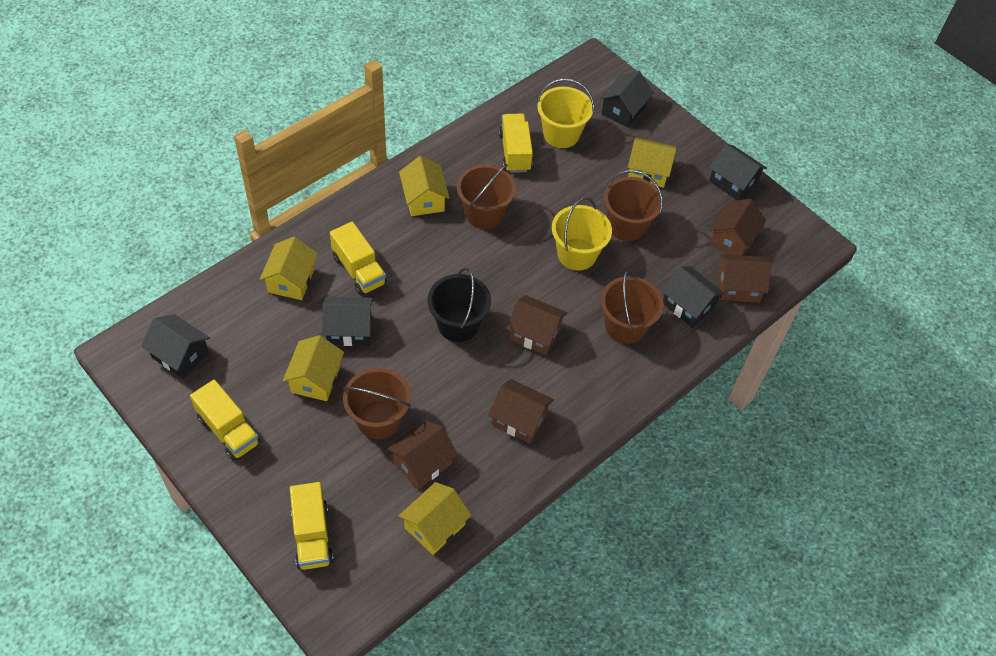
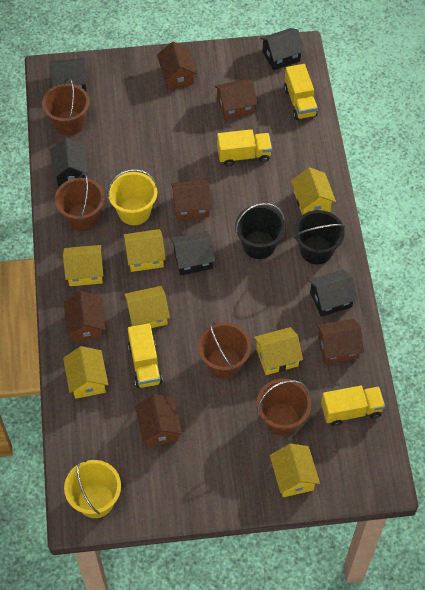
black bucket: 1 -> 2
brown house: 5 -> 6
yellow house: 5 -> 7

